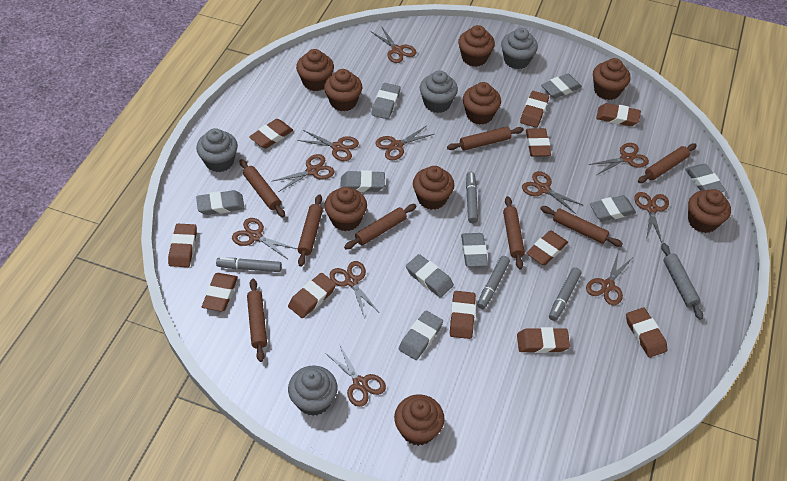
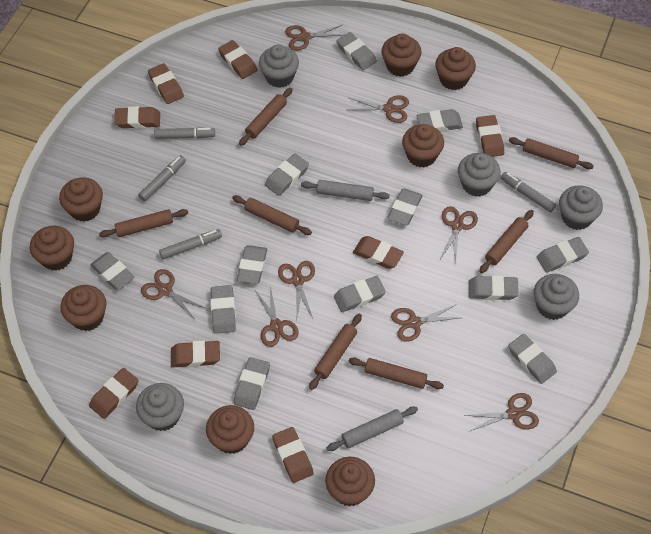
brown cupcake: 9 -> 8
brown eraser: 11 -> 8
brown rolling pin: 8 -> 7
brown scissors: 11 -> 8
grey cupcake: 4 -> 5
grey eraser: 9 -> 12
grey rolling pin: 1 -> 2

